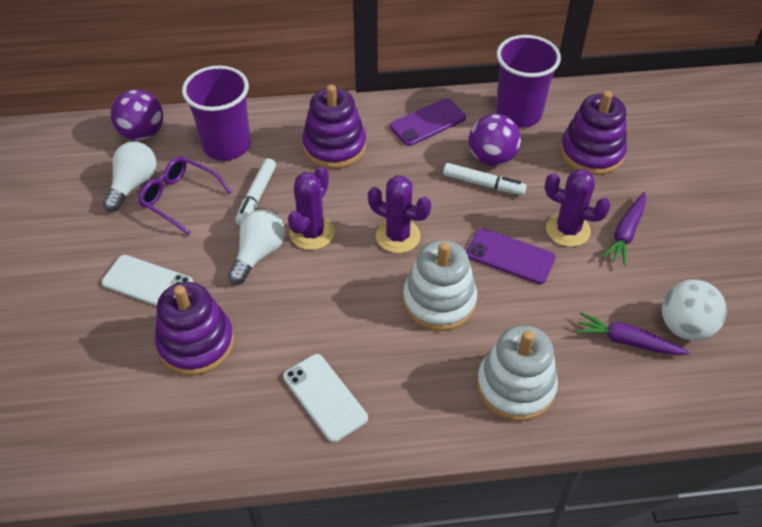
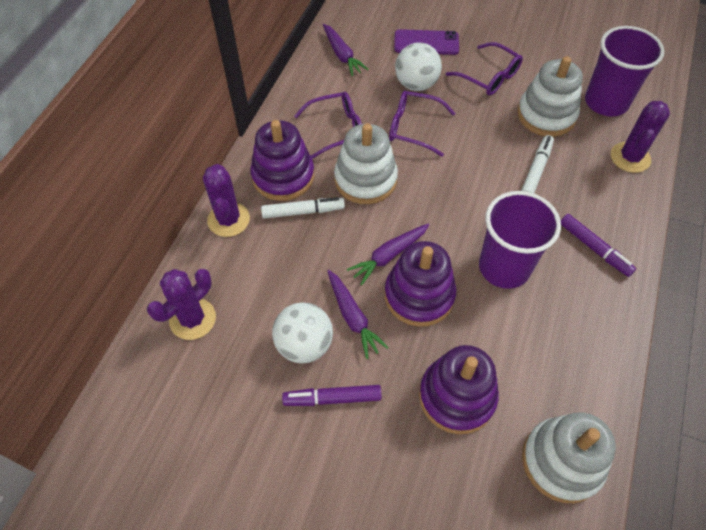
purple ball: 2 -> 0
purple carrot: 2 -> 3
purple glasses: 1 -> 3
purple marker: 0 -> 2
purple phone: 2 -> 1
white ball: 1 -> 2
white light bulb: 2 -> 0
white phone: 2 -> 0
white stacking toy: 2 -> 3

